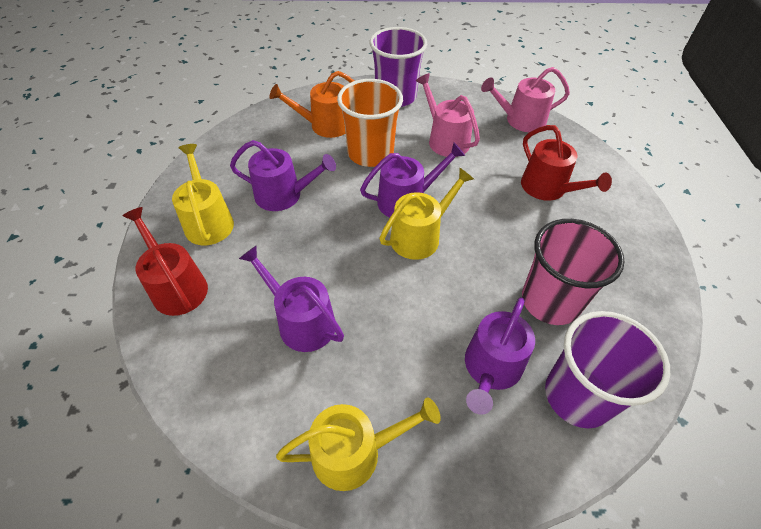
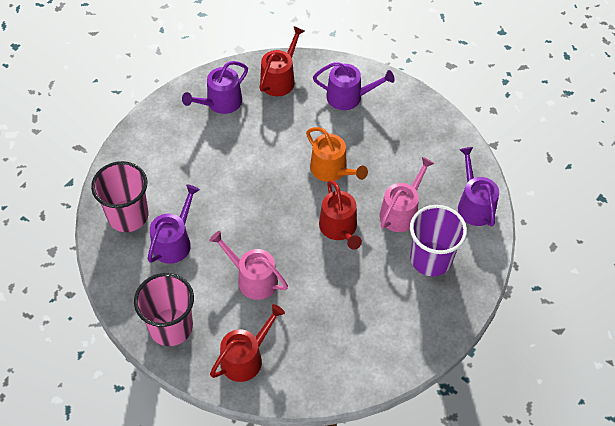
orange cup: 1 -> 0
pink cup: 1 -> 2
purple cup: 2 -> 1
red watering can: 2 -> 3
yellow watering can: 3 -> 0

